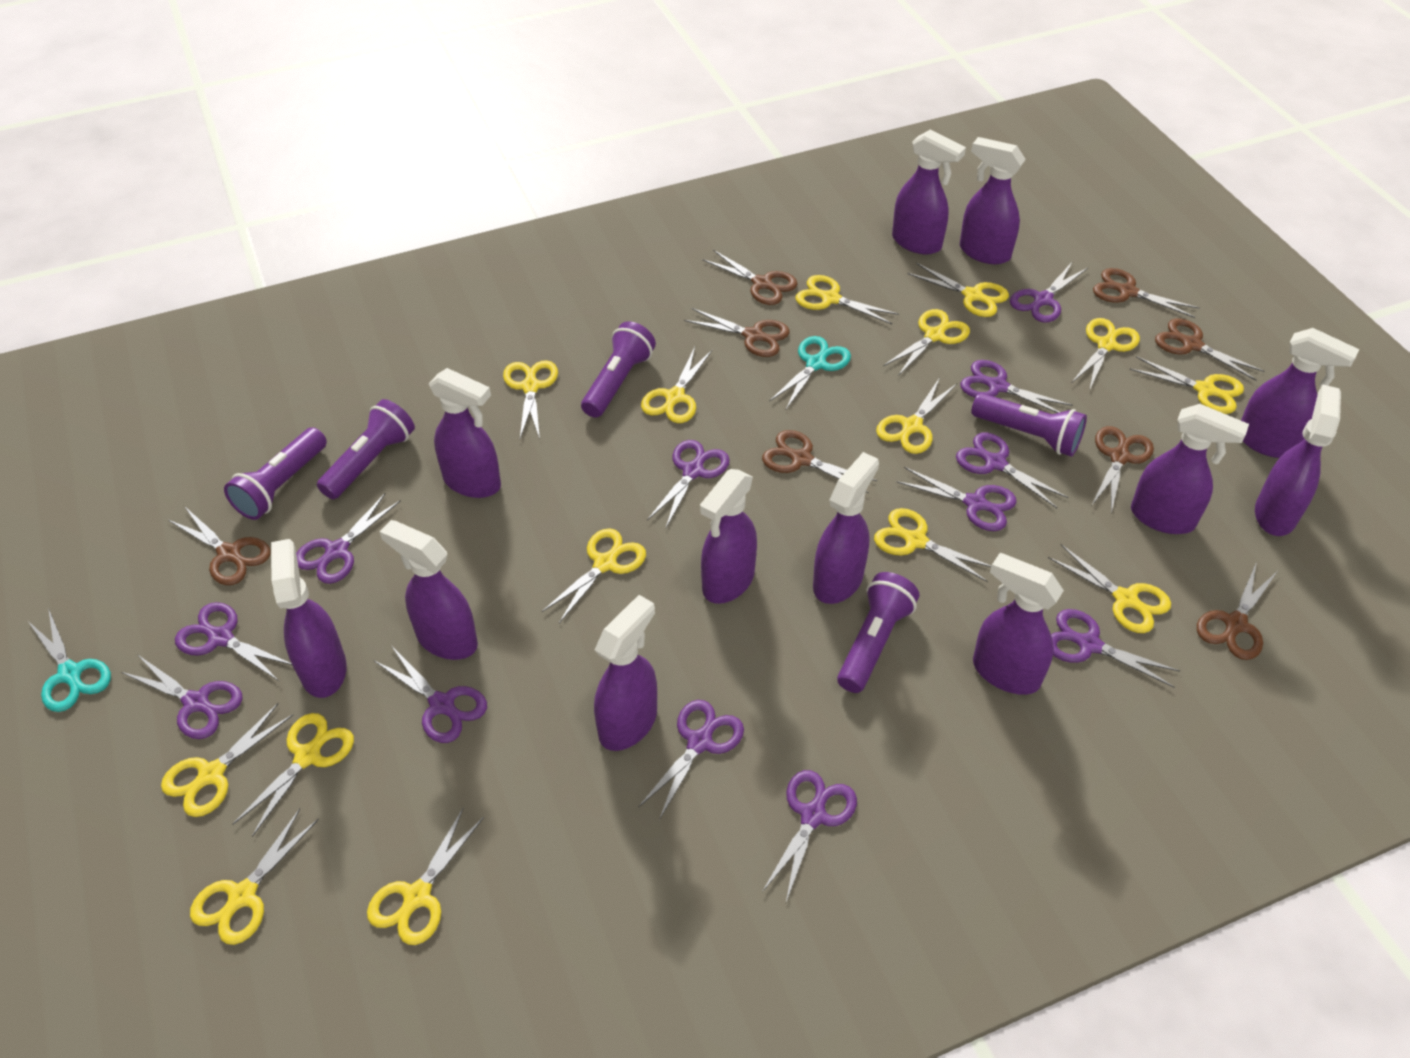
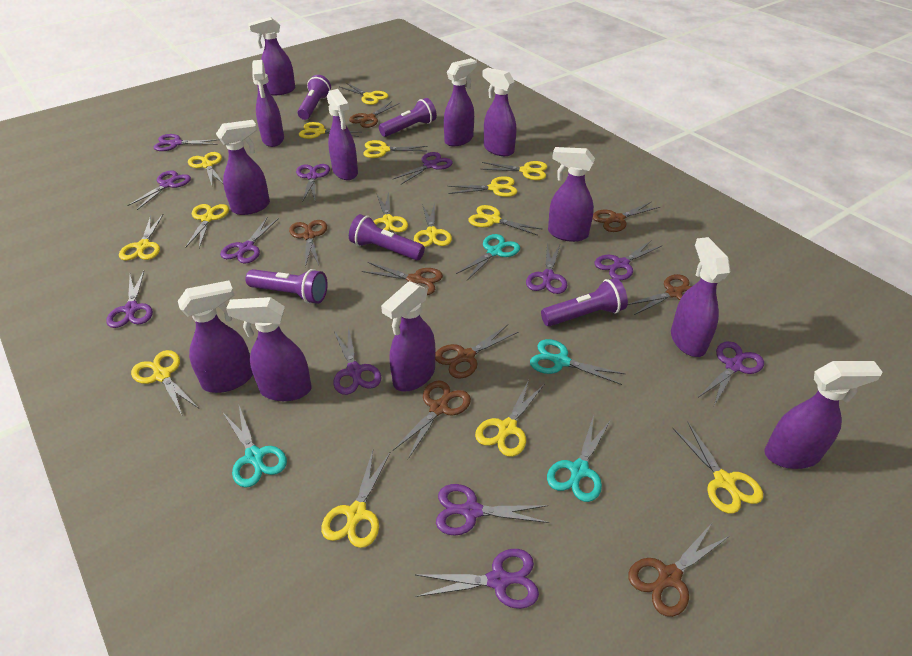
turquoise scissors: 2 -> 4

